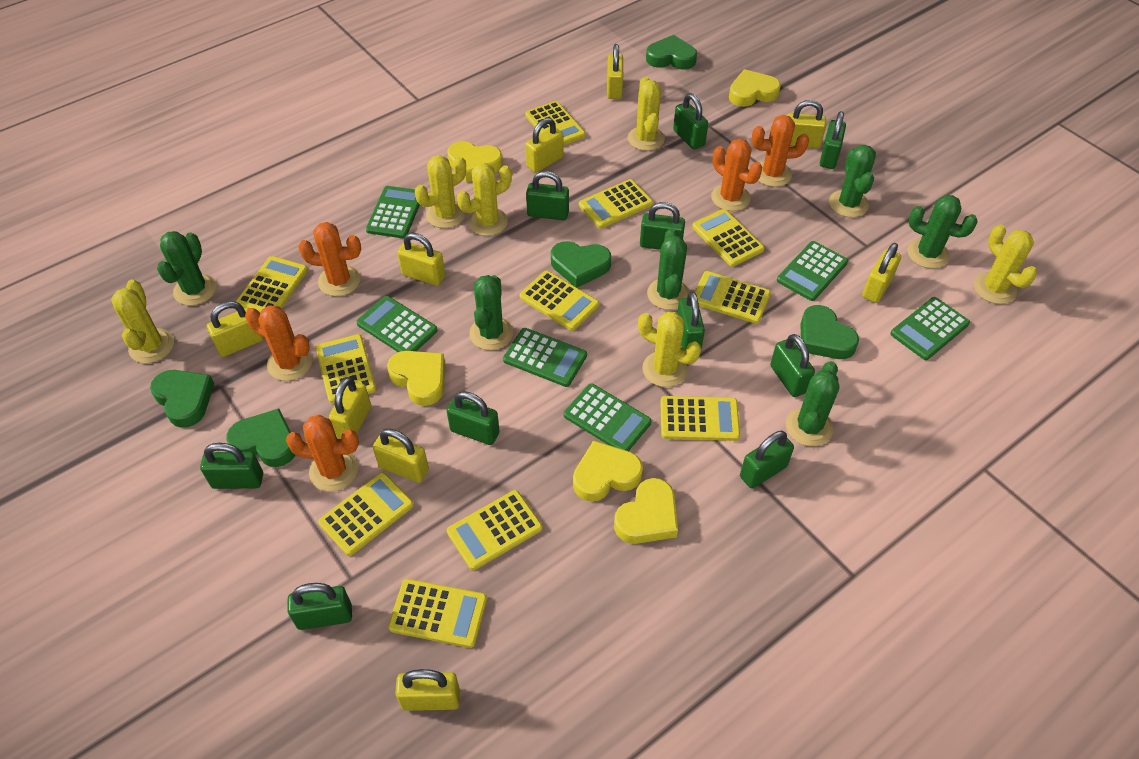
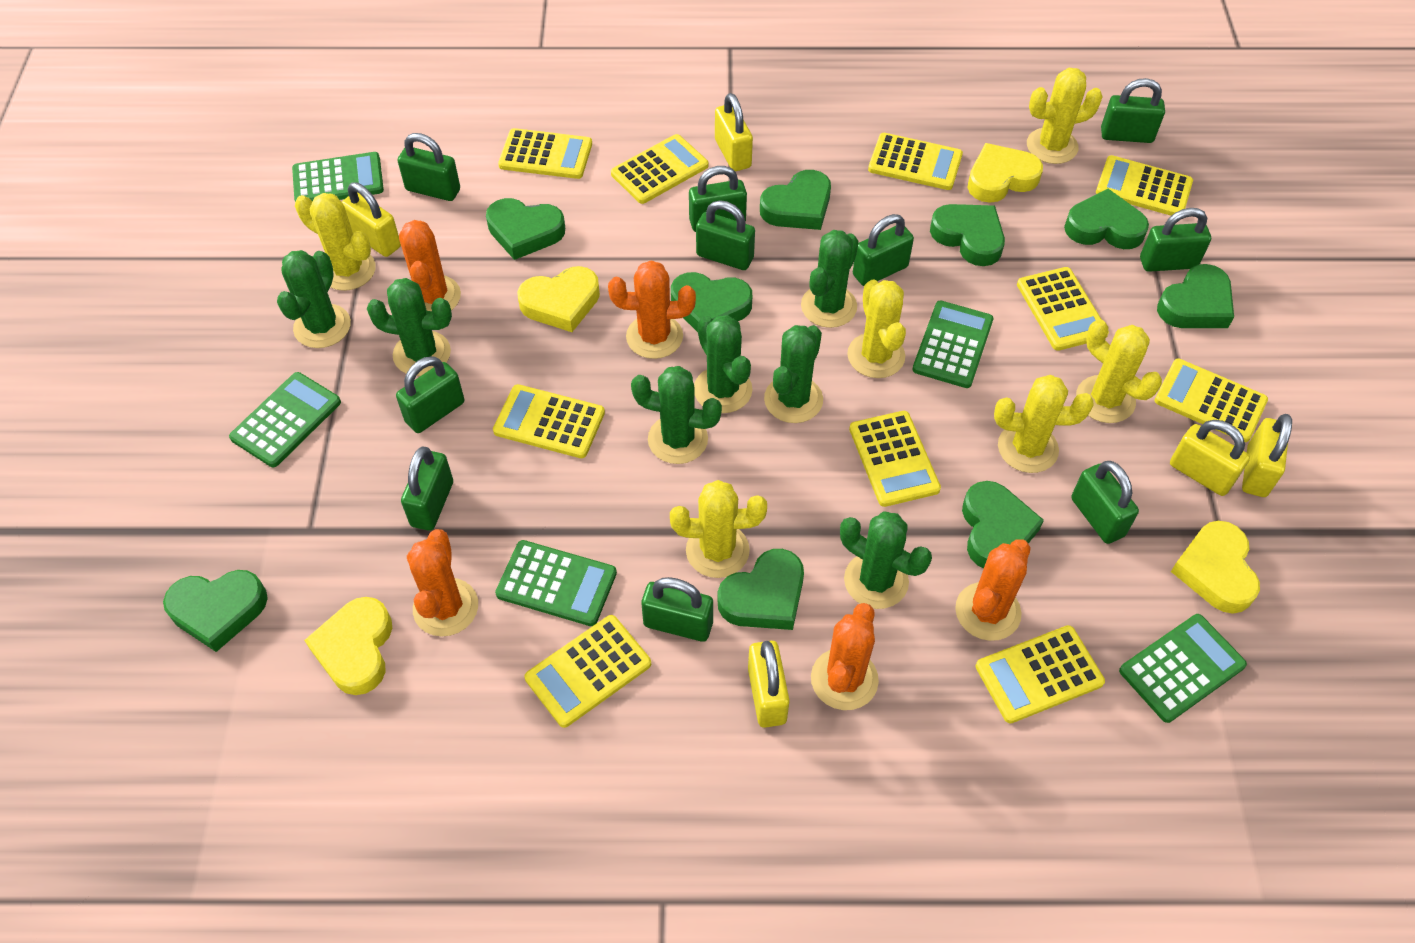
green cactus: 6 -> 7
green calculator: 6 -> 5
green heart: 5 -> 9
yellow calculator: 11 -> 10
yellow heart: 5 -> 4
yellow padlock: 9 -> 5

